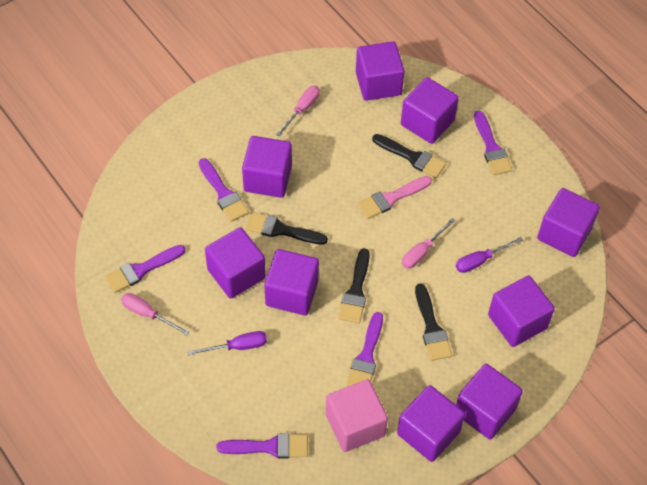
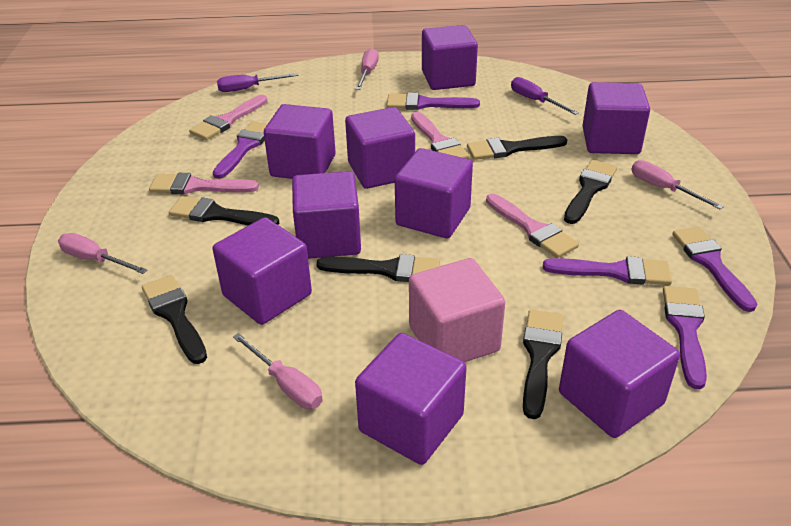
black brush: 4 -> 6
pink brush: 1 -> 4
pink screwdriver: 3 -> 4

